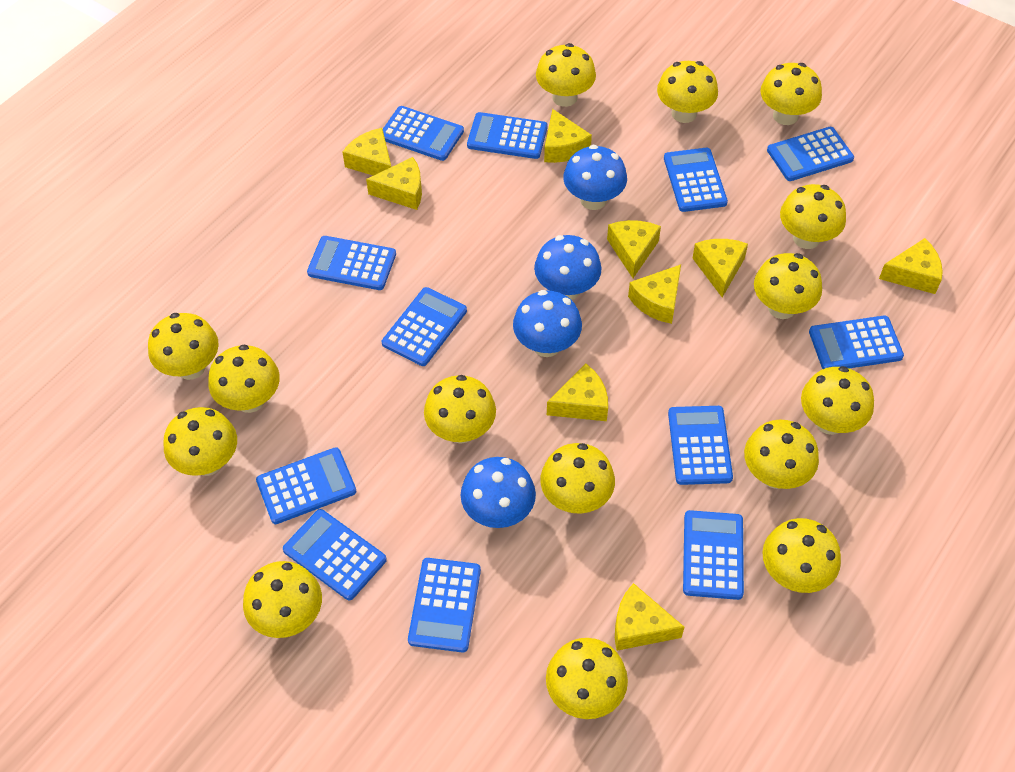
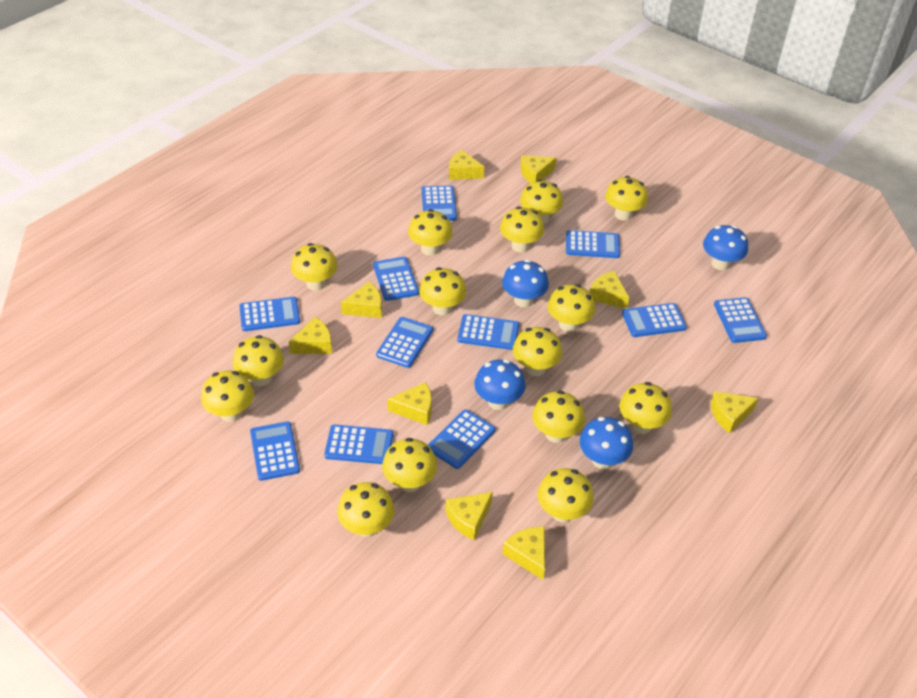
blue calculator: 12 -> 11

